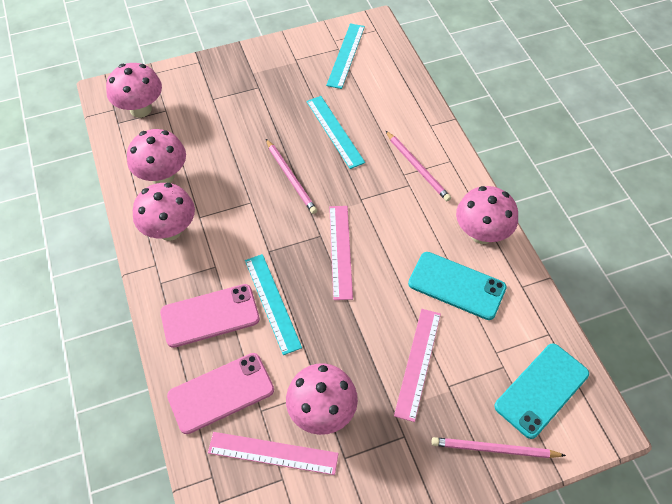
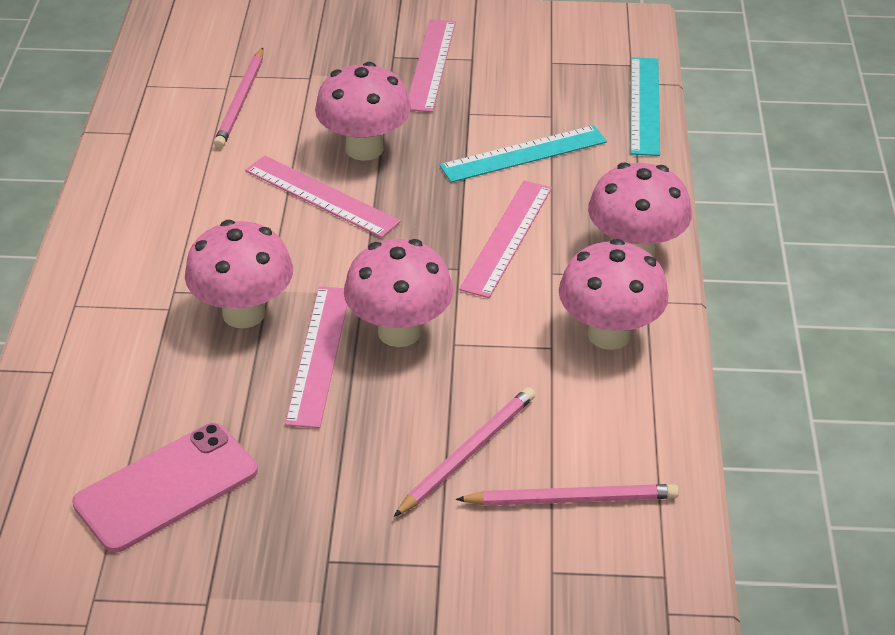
pink phone: 2 -> 1
pink ruler: 3 -> 4
turquoise phone: 2 -> 0
turquoise ruler: 3 -> 2

